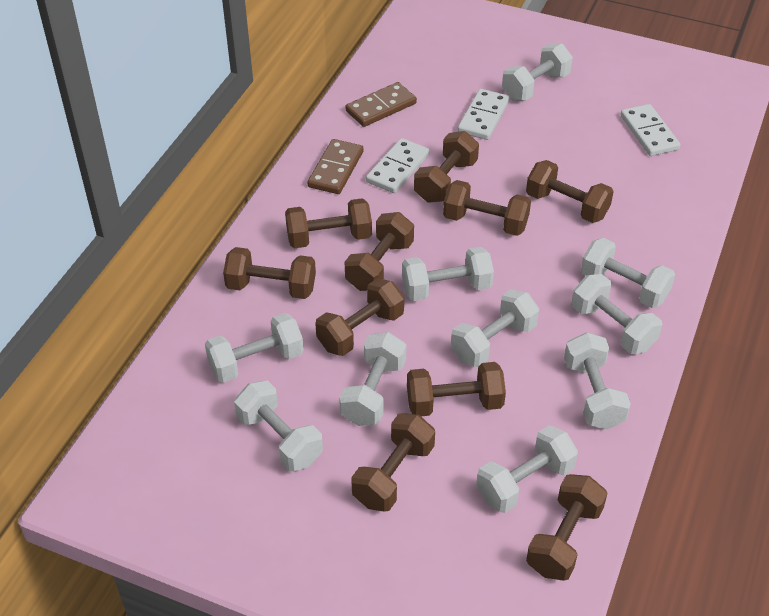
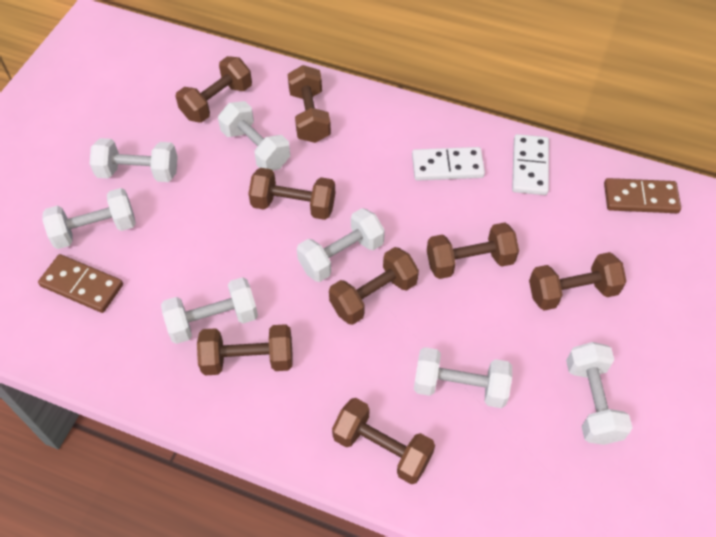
brown dumbbell: 10 -> 8
white domino: 3 -> 2
white dumbbell: 10 -> 7

